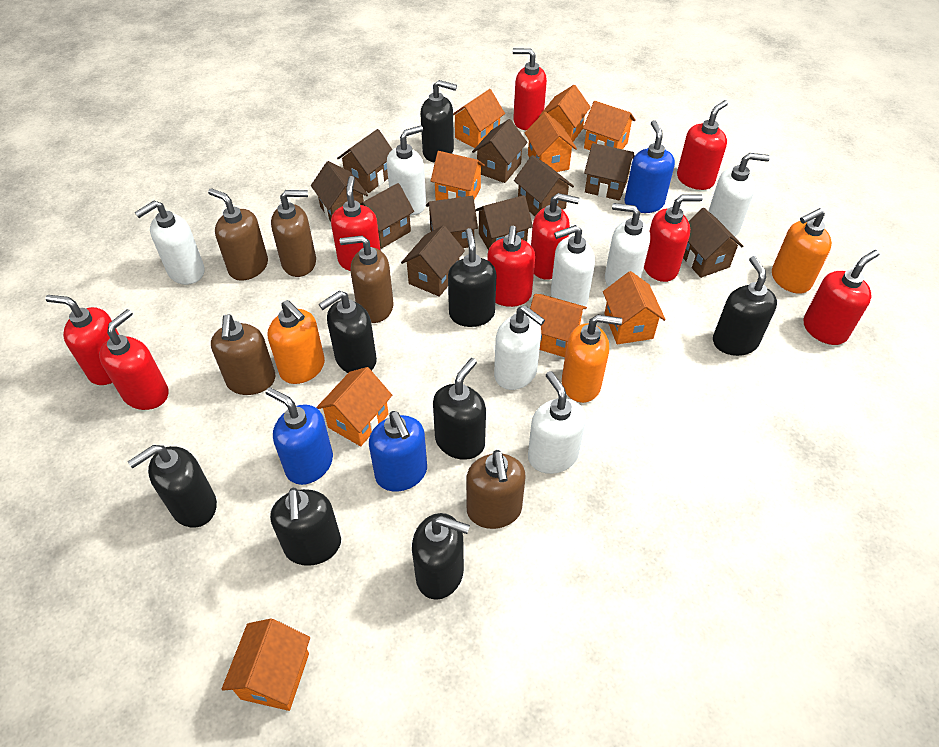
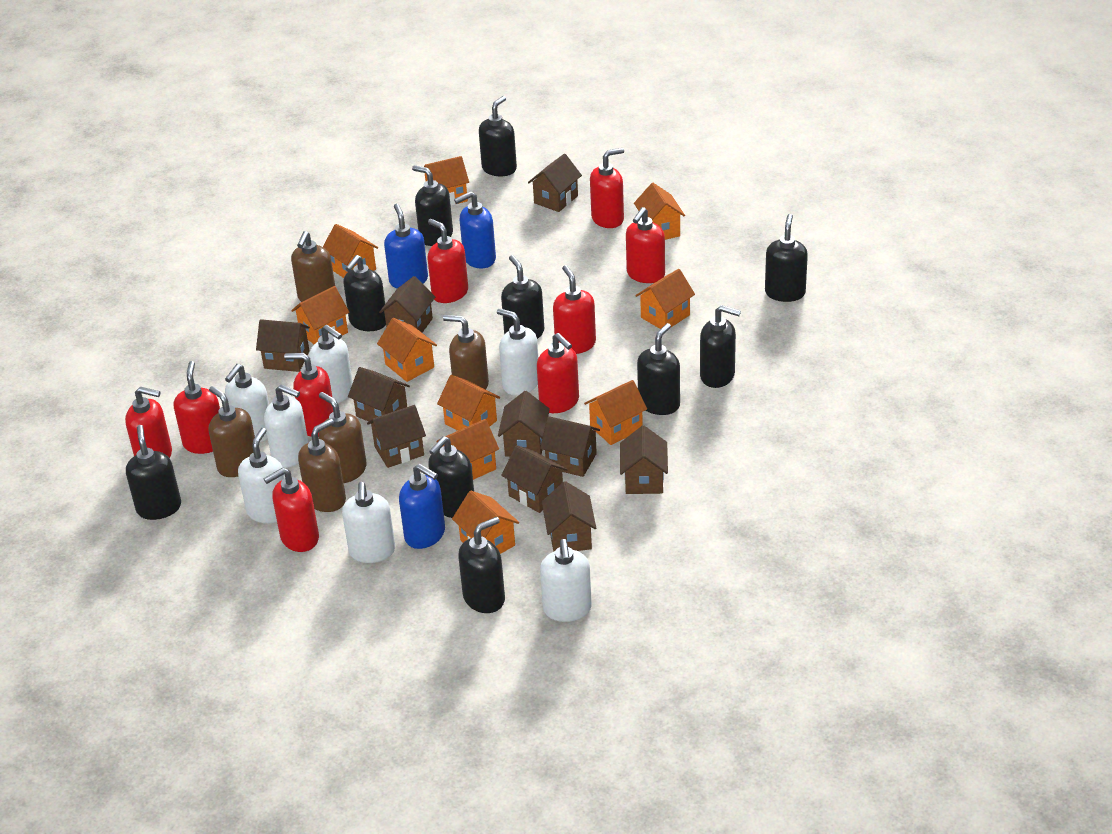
black soap dispenser: 8 -> 10
orange house: 9 -> 10
orange soap dispenser: 3 -> 0

